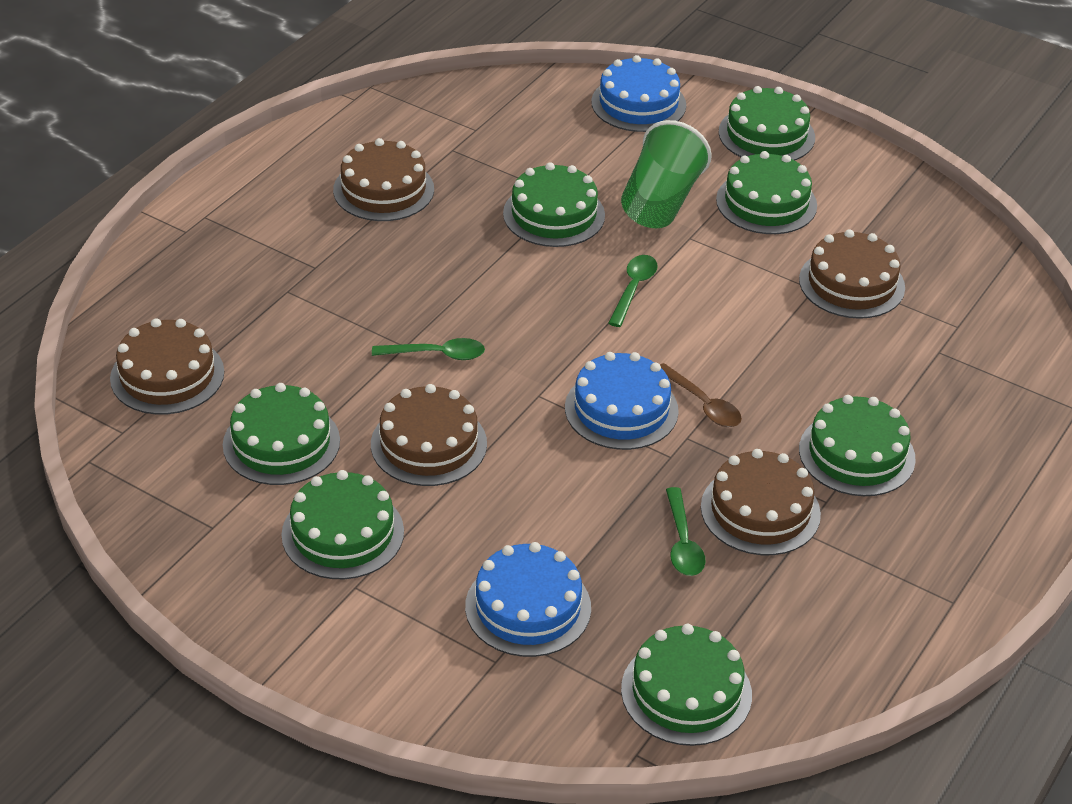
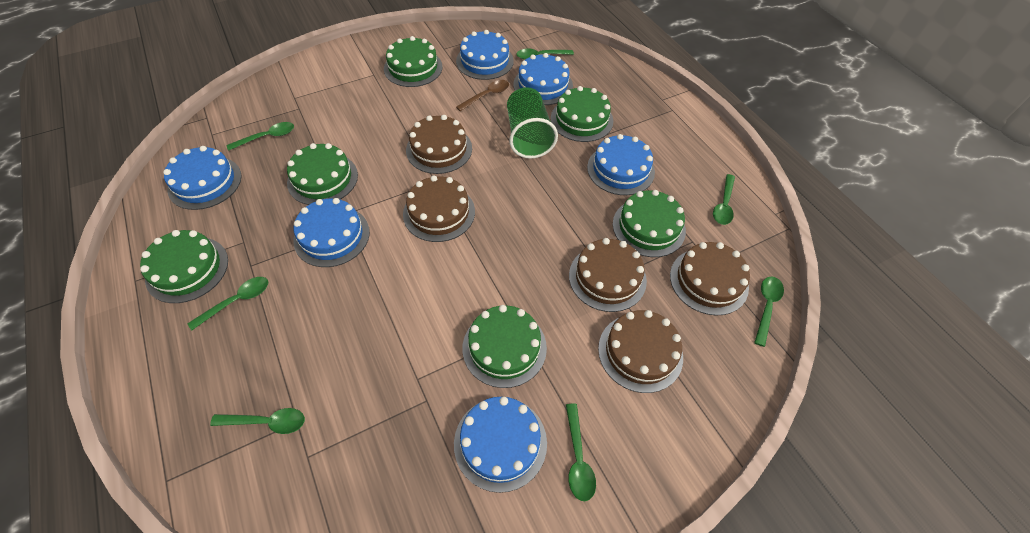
blue cake: 3 -> 6
green cake: 7 -> 6
green spoon: 3 -> 7

